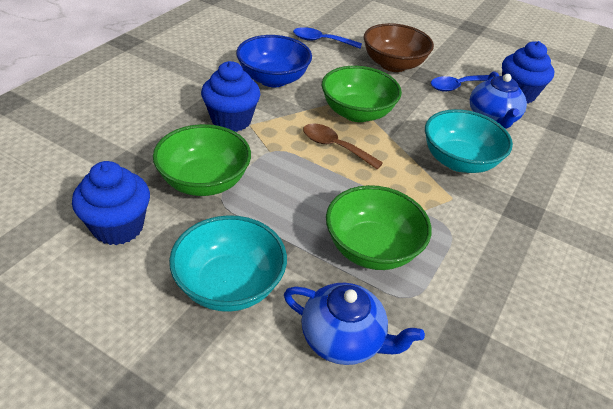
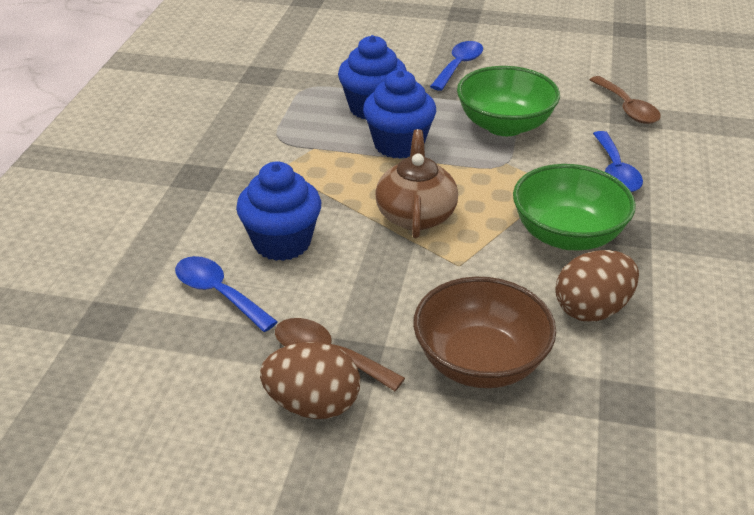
blue bowl: 1 -> 0
blue spoon: 2 -> 3
blue teapot: 2 -> 0
brown egg: 0 -> 2
brown spoon: 1 -> 2
brown teapot: 0 -> 1
green bowl: 3 -> 2
turquoise bowl: 2 -> 0

